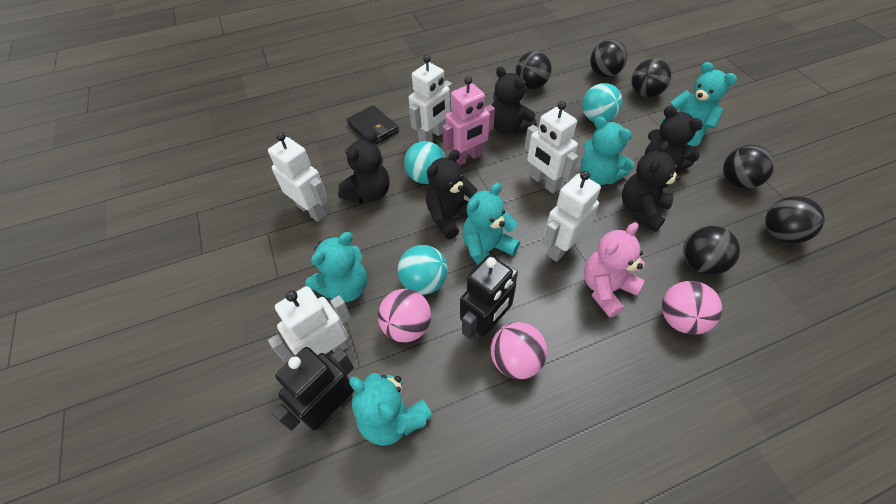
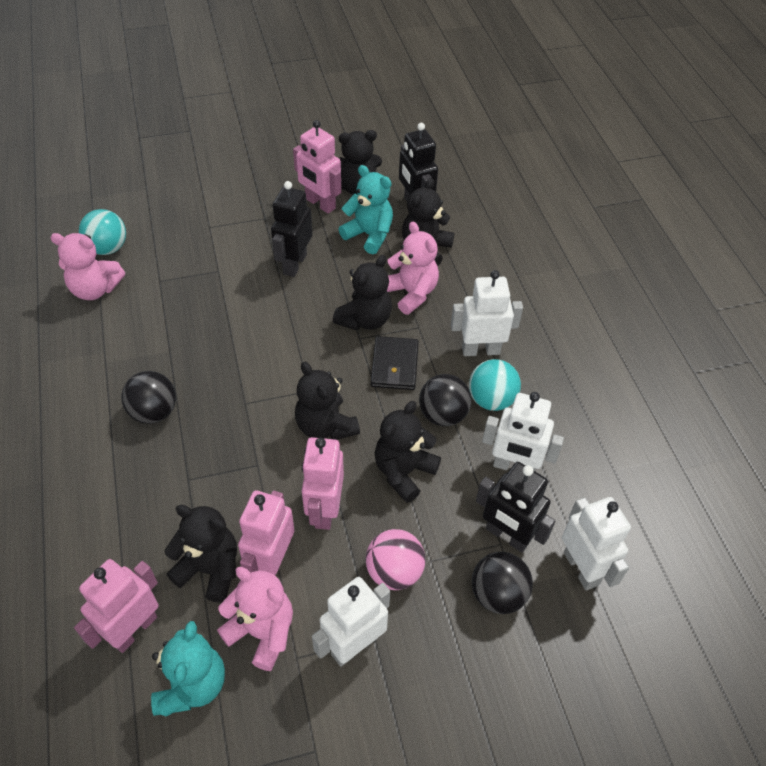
black ball: 6 -> 3
black robot: 2 -> 3
black teddy bear: 5 -> 6
pink ball: 3 -> 1
pink robot: 1 -> 4
pink teddy bear: 1 -> 3
turquoise ball: 3 -> 2
turquoise teddy bear: 5 -> 2
white robot: 5 -> 4

